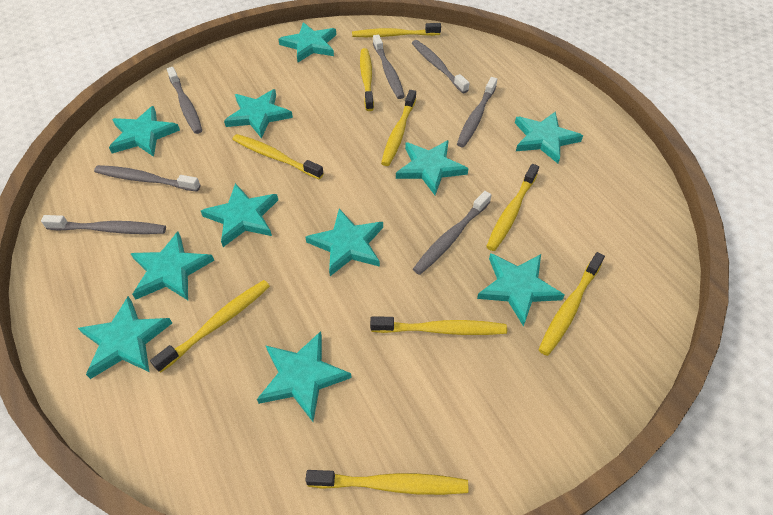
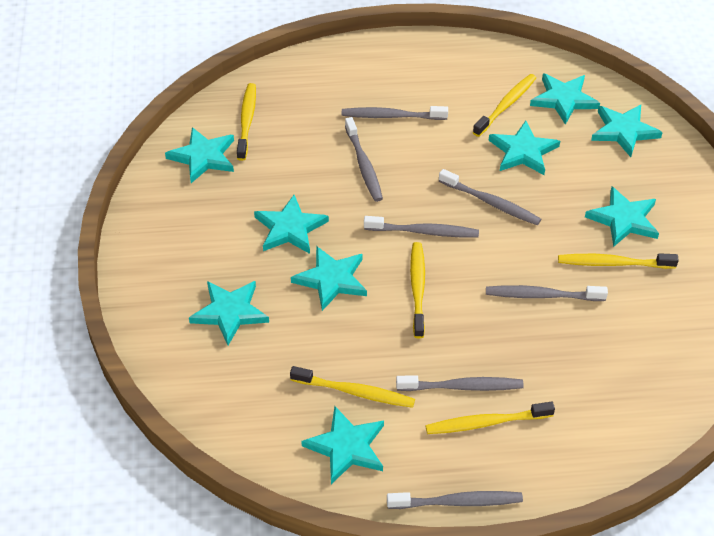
turquoise star: 11 -> 9
yellow toothbrush: 9 -> 6

